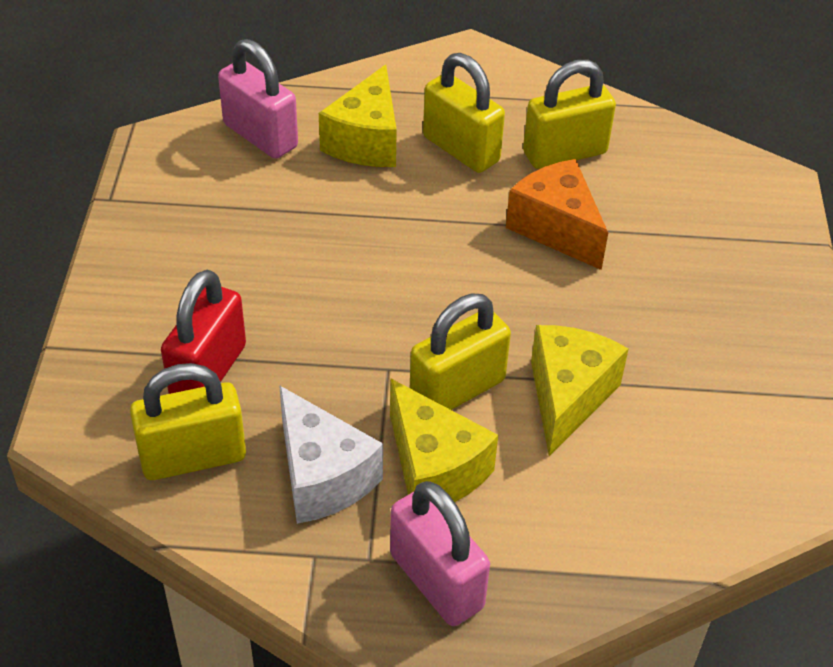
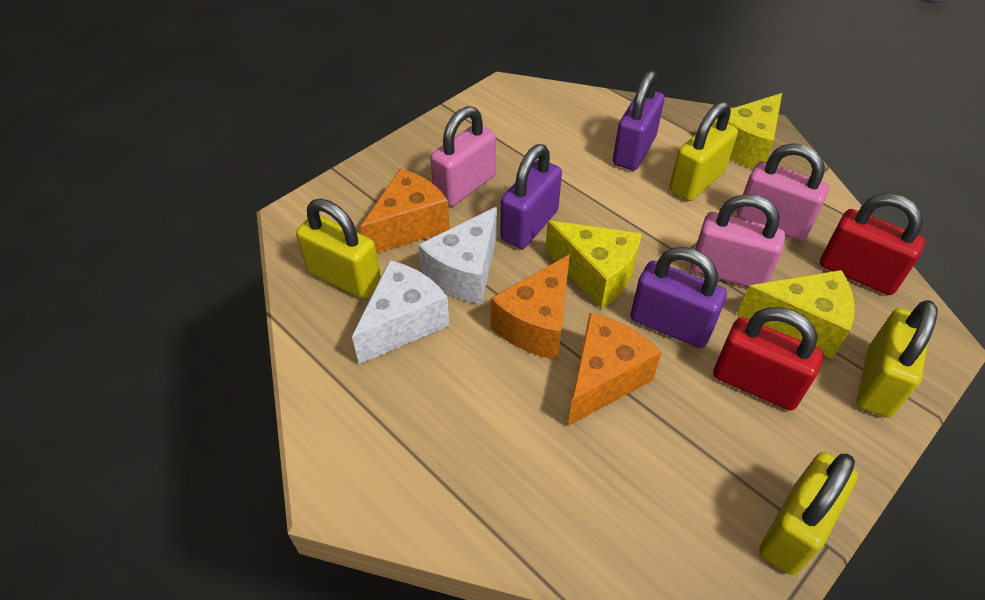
orange cheese: 1 -> 3
pink padlock: 2 -> 3
purple padlock: 0 -> 3
red padlock: 1 -> 2
white cheese: 1 -> 2

